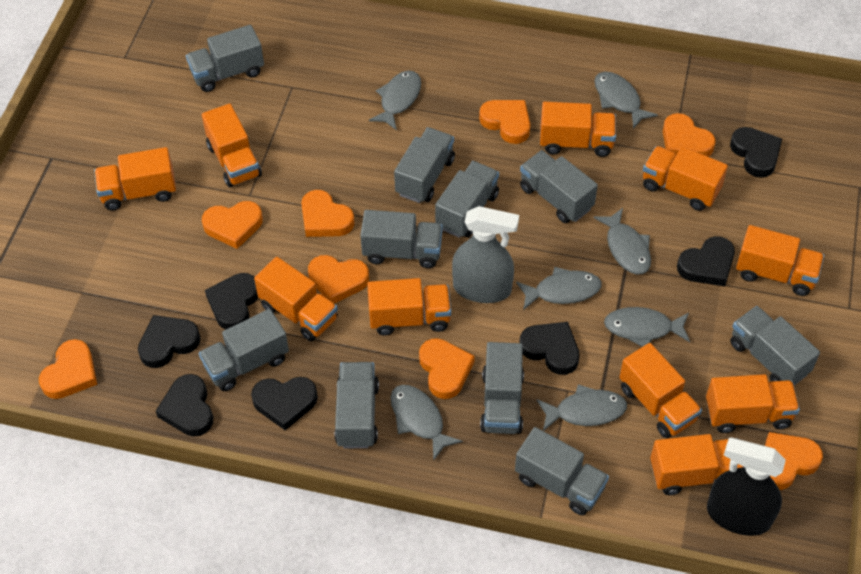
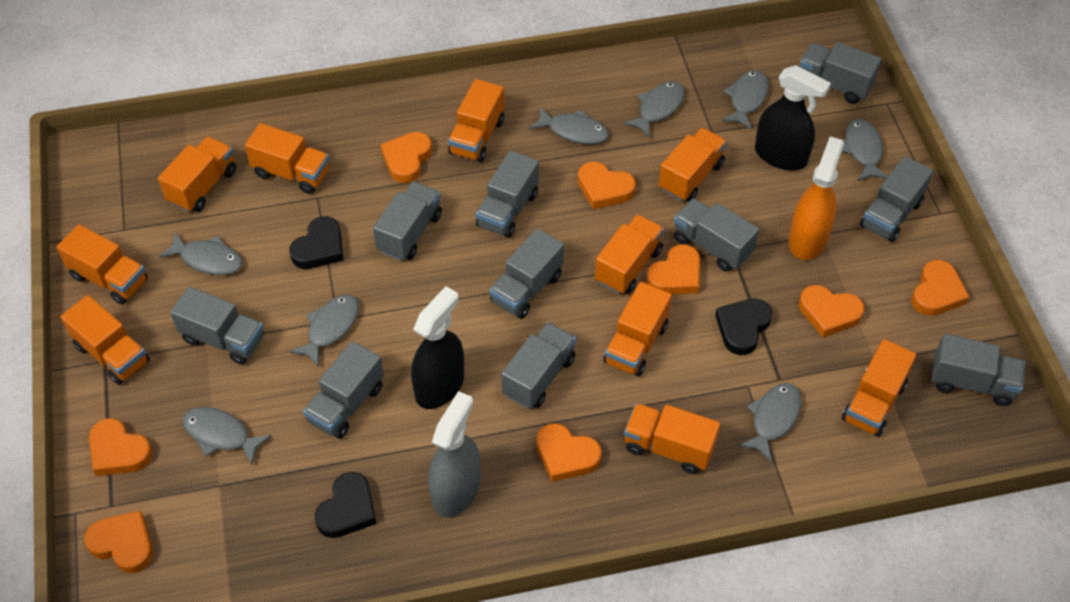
black heart: 7 -> 3
black spray bottle: 1 -> 2
grey fish: 7 -> 8
orange spray bottle: 0 -> 1

